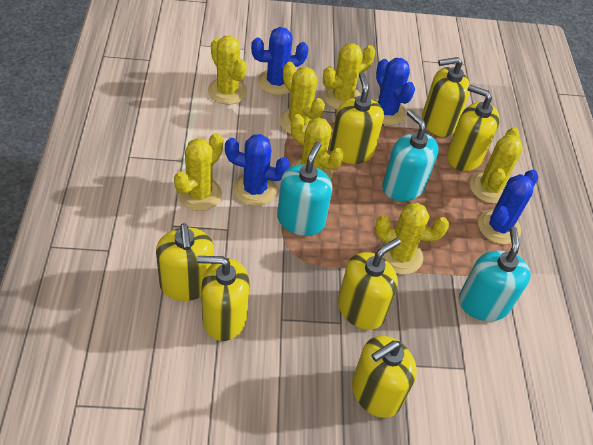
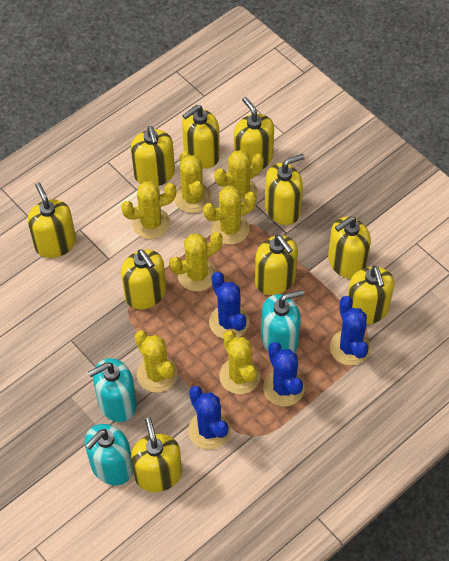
yellow soap dispenser: 7 -> 10

